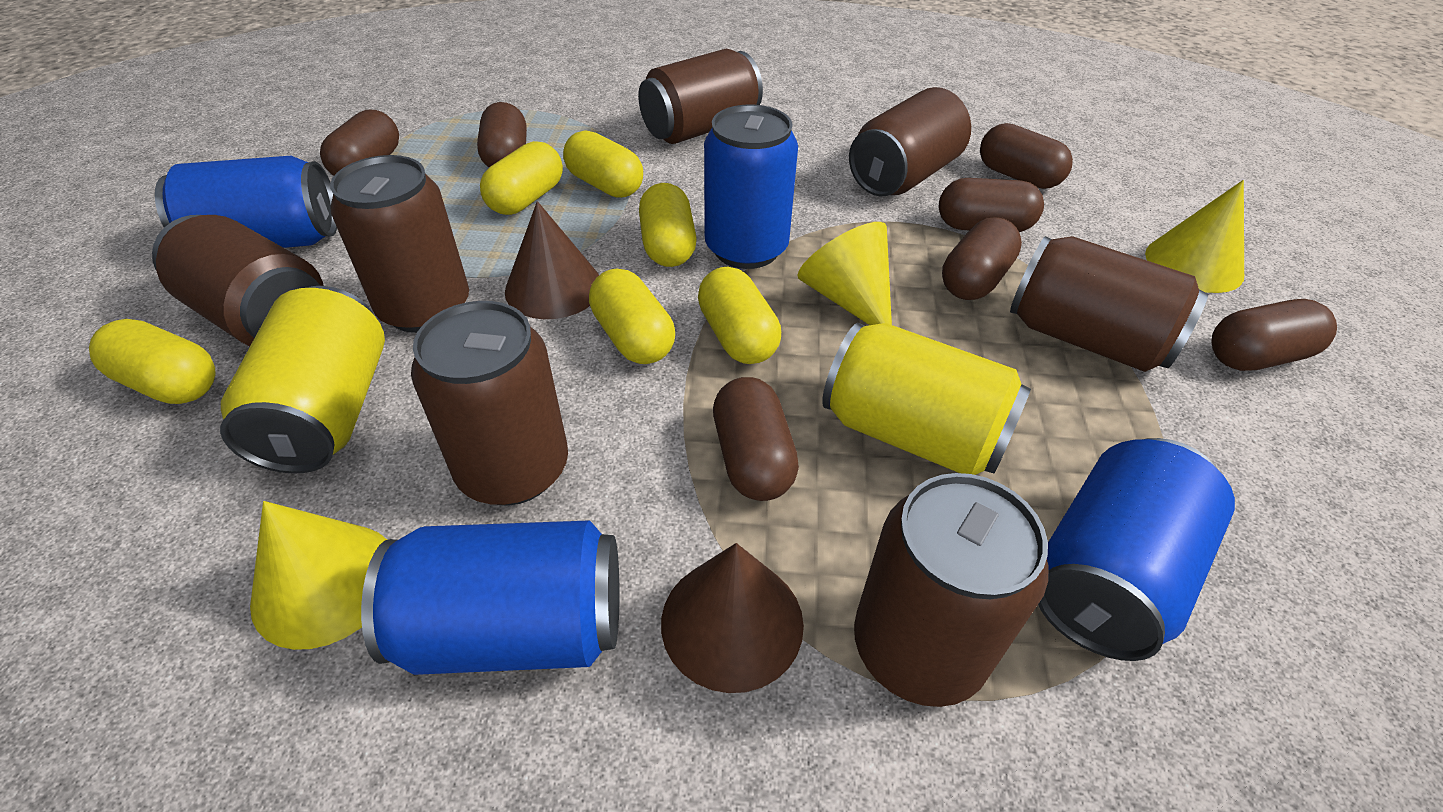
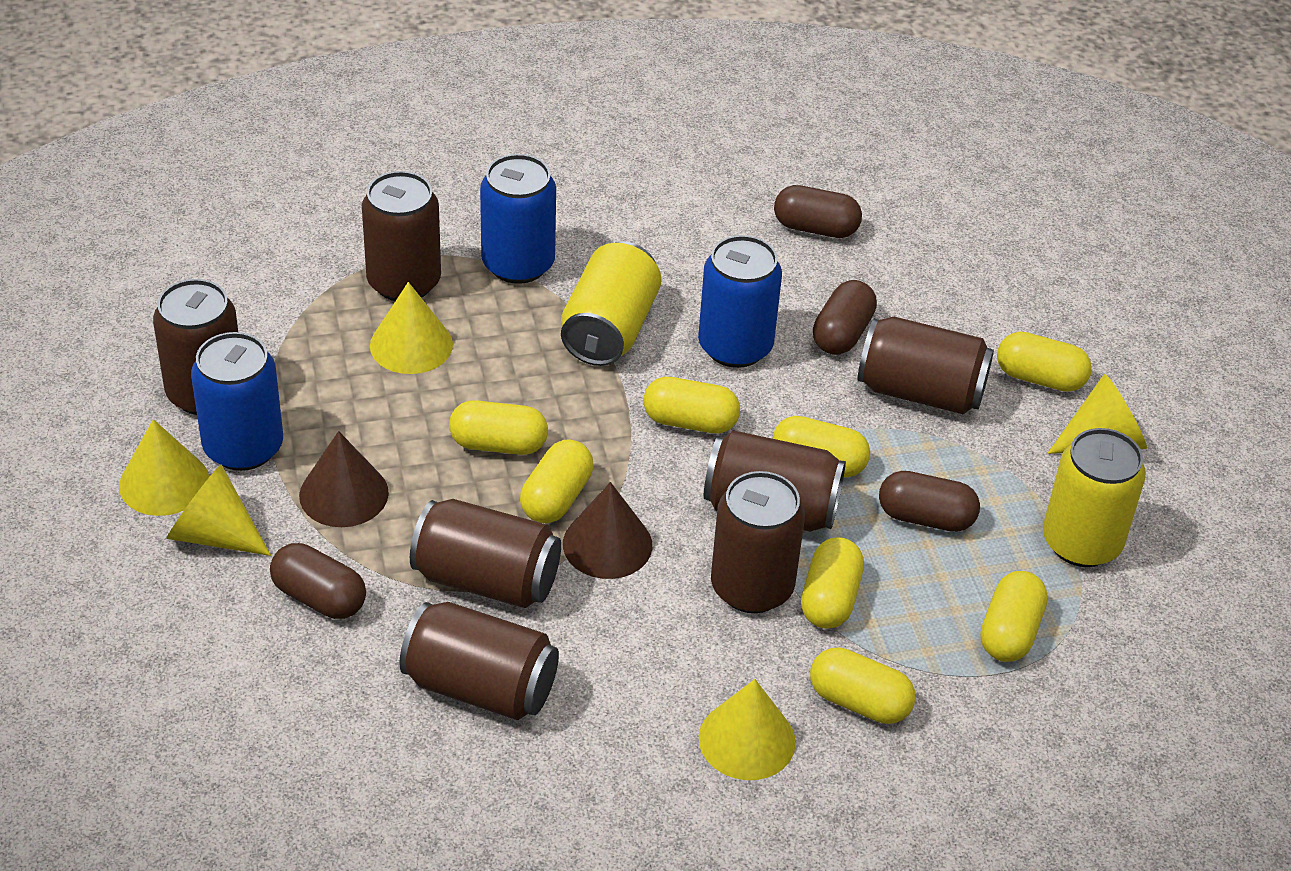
blue can: 4 -> 3
brown capsule: 7 -> 4
yellow capsule: 6 -> 8
yellow cone: 3 -> 5

